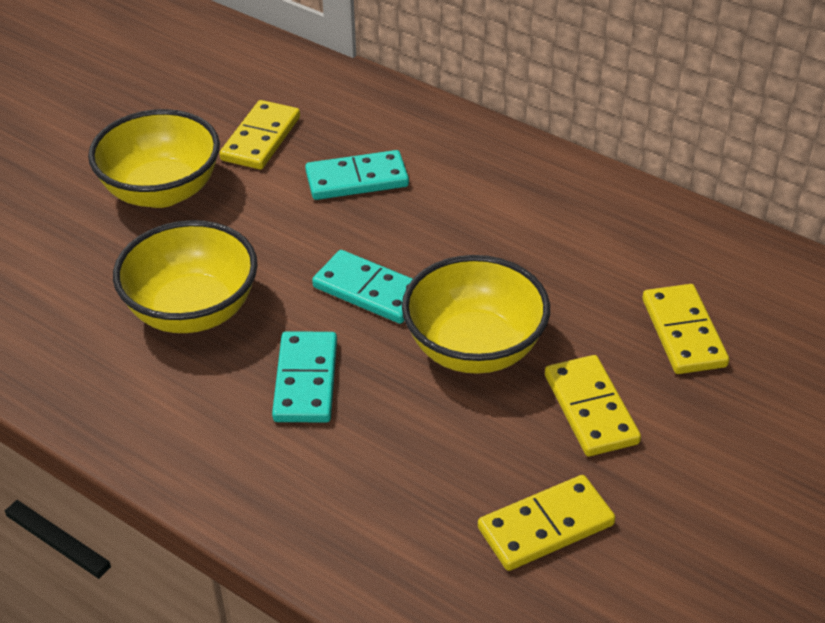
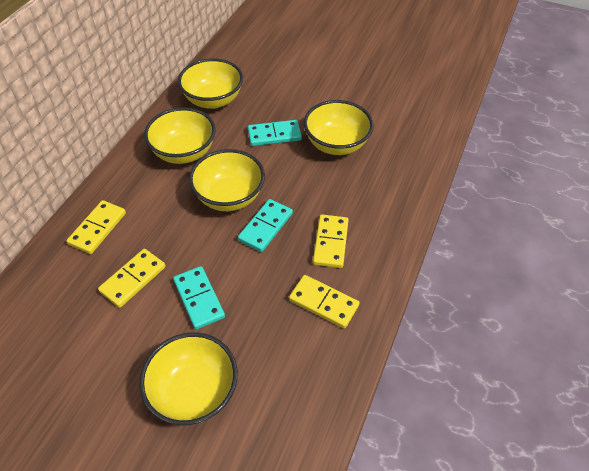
yellow bowl: 3 -> 5

